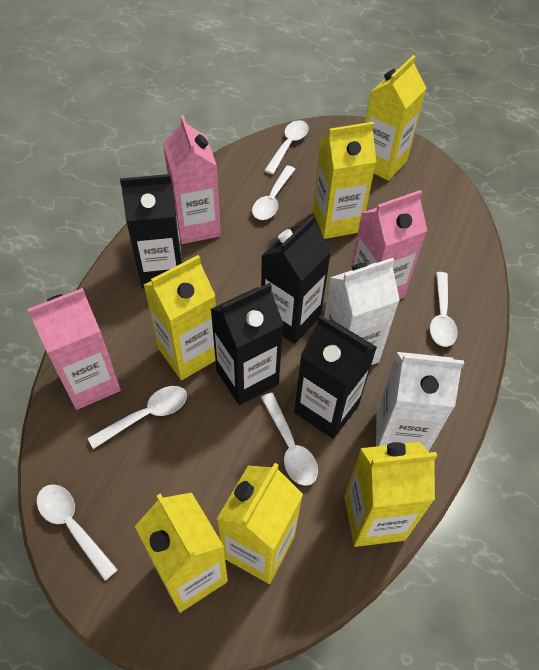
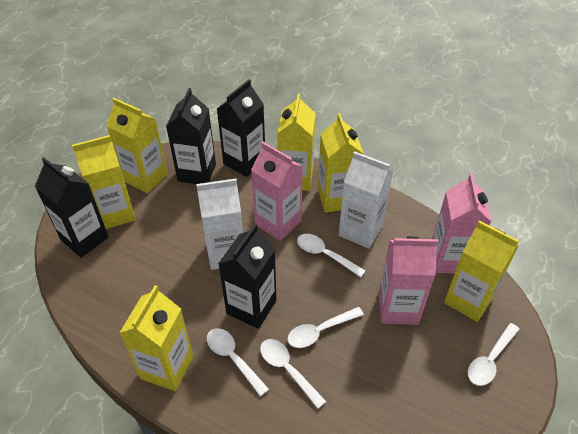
white spoon: 6 -> 5

